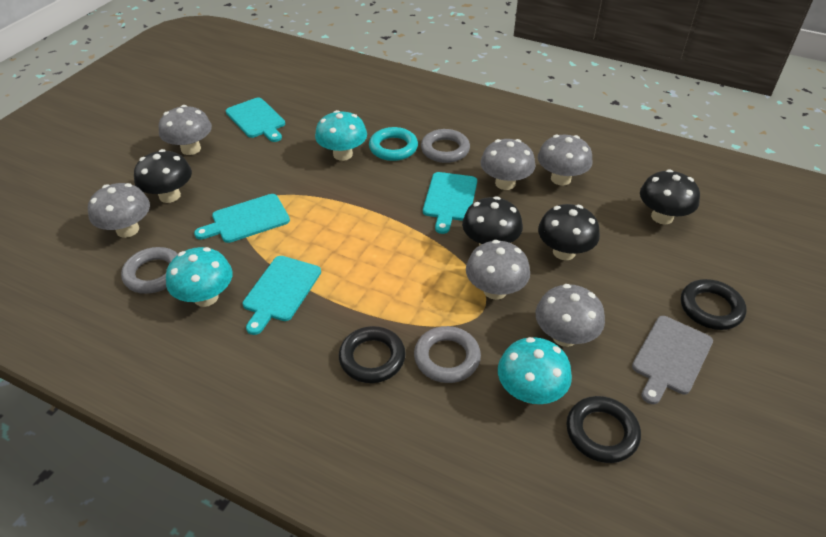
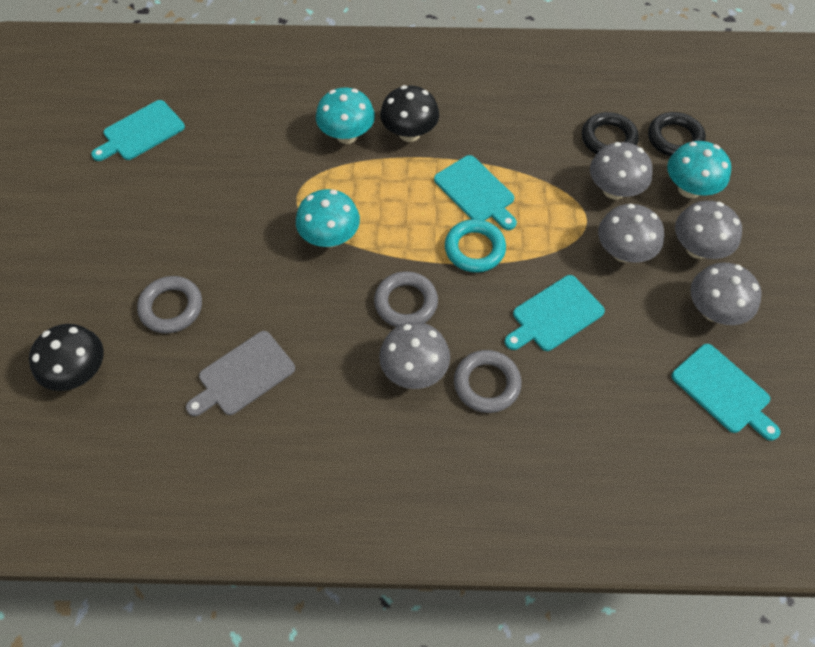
black mushroom: 4 -> 2
black ring: 3 -> 2
grey mushroom: 6 -> 5

